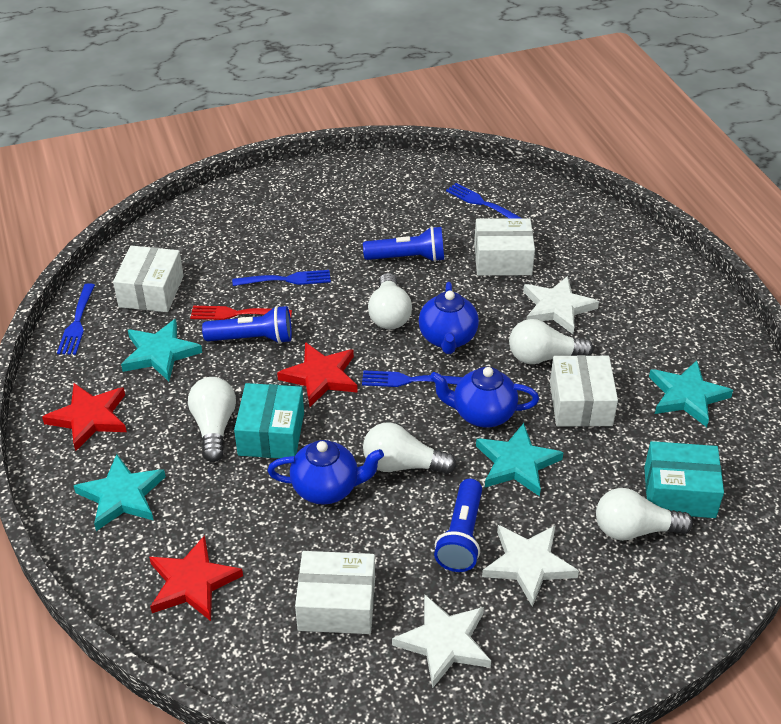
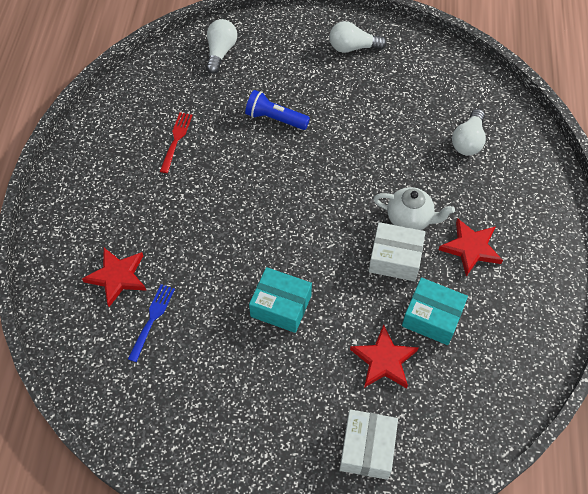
blue flashlight: 3 -> 1
blue fork: 4 -> 1
blue teapot: 3 -> 0
turquoise star: 4 -> 0
white box: 4 -> 2
white light bulb: 5 -> 3
white star: 3 -> 0
white teapot: 0 -> 1

